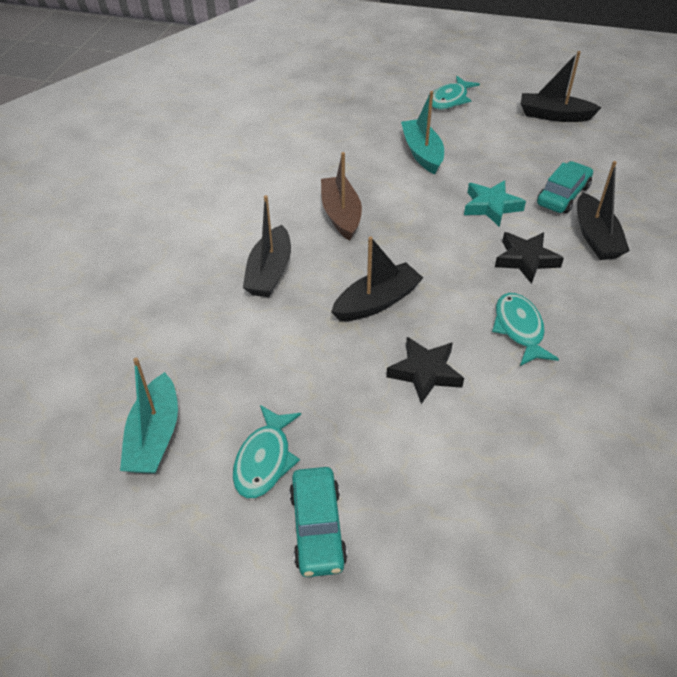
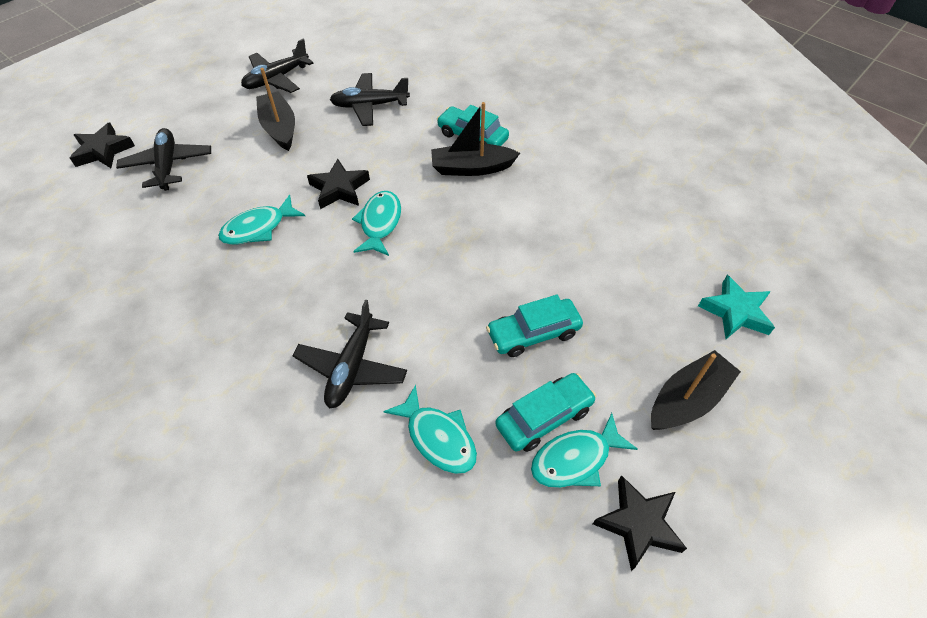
black boat: 4 -> 3
black plane: 0 -> 4
black star: 2 -> 3
brown boat: 1 -> 0
turquoise boat: 2 -> 0
turquoise car: 2 -> 3
turquoise fish: 3 -> 4

